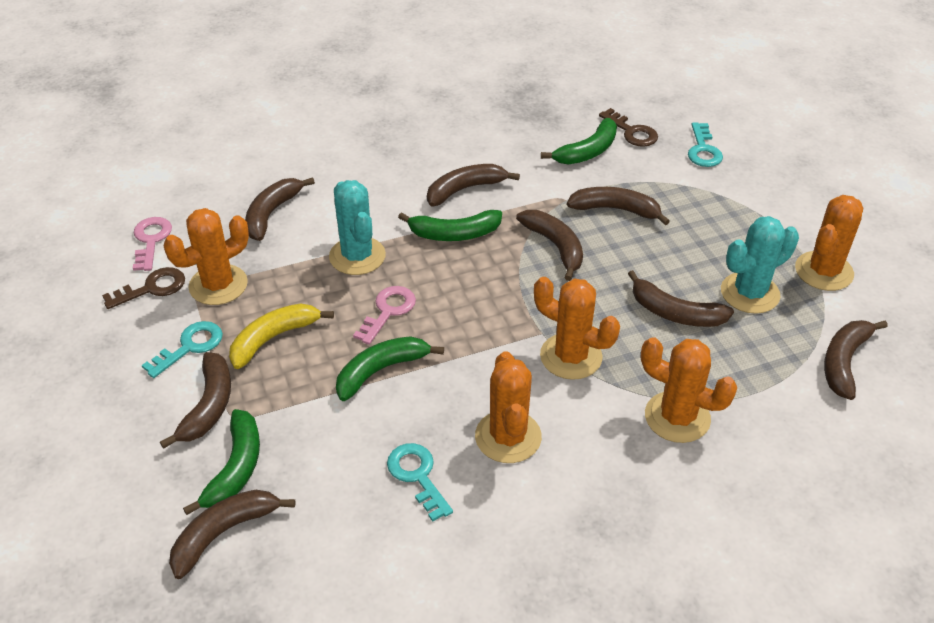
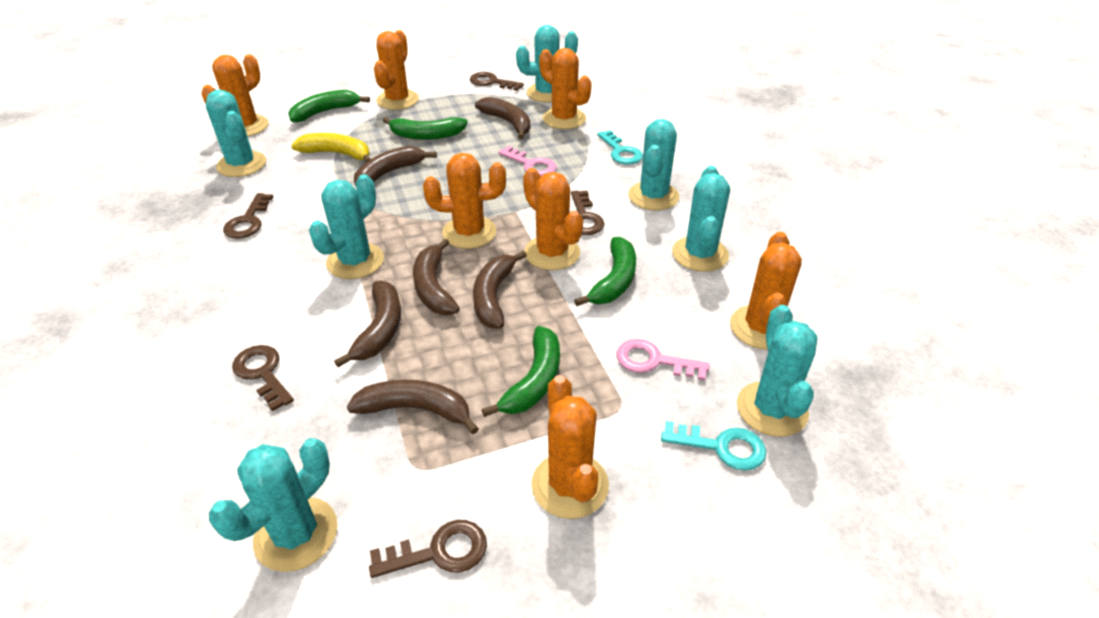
brown banana: 8 -> 6
brown key: 2 -> 5
orange cactus: 5 -> 7
turquoise cactus: 2 -> 7
turquoise key: 3 -> 2

